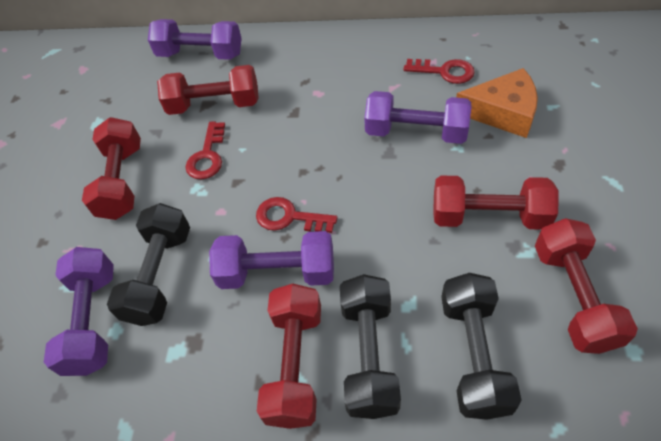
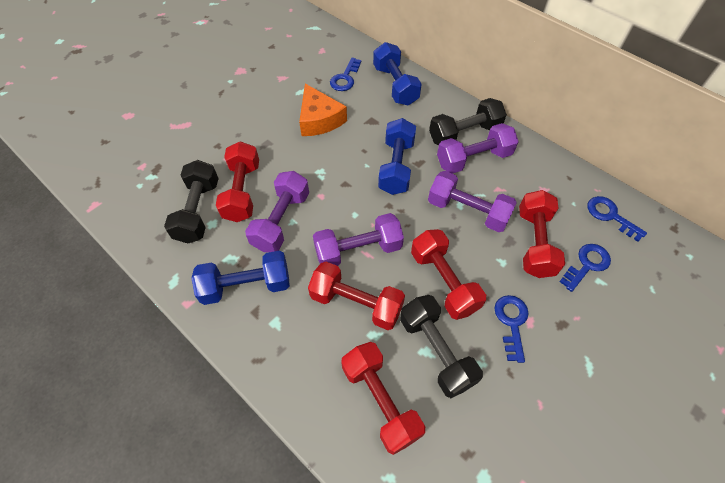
blue dumbbell: 0 -> 3
blue key: 0 -> 4
red key: 3 -> 0

